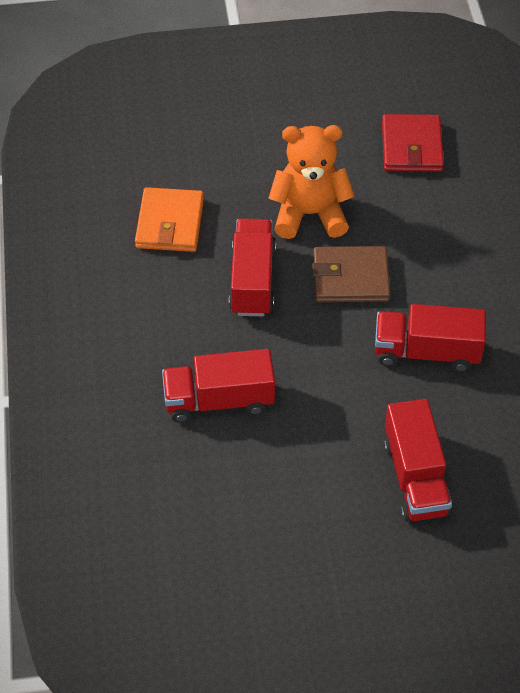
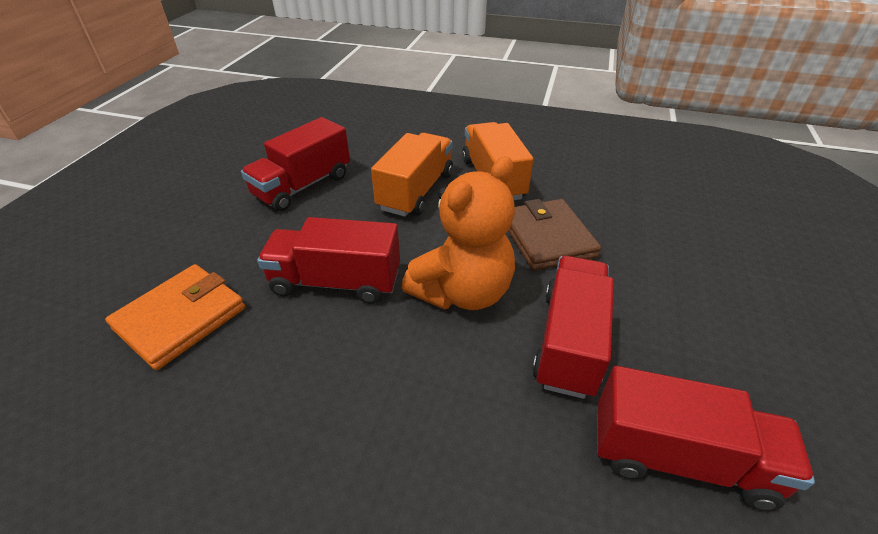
orange truck: 0 -> 2
red wallet: 1 -> 0

